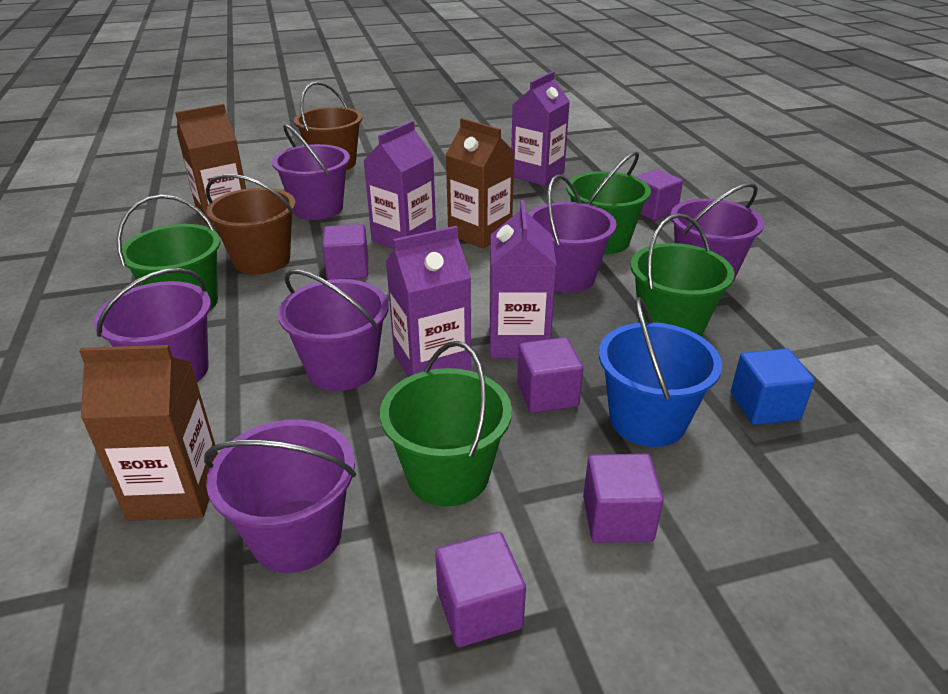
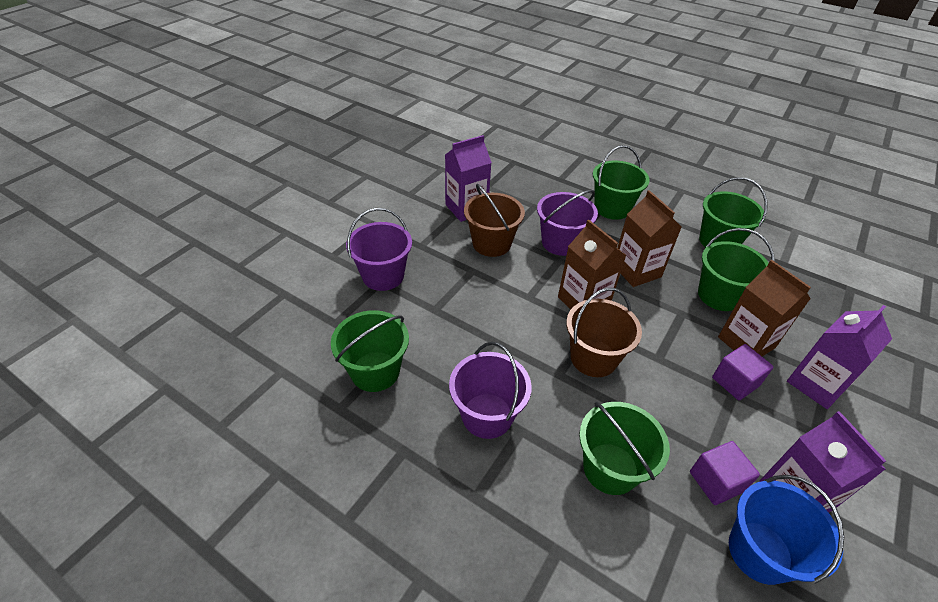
blue cube: 1 -> 0
green bucket: 4 -> 5
purple bucket: 6 -> 3
purple carton: 4 -> 3
purple cube: 5 -> 2

